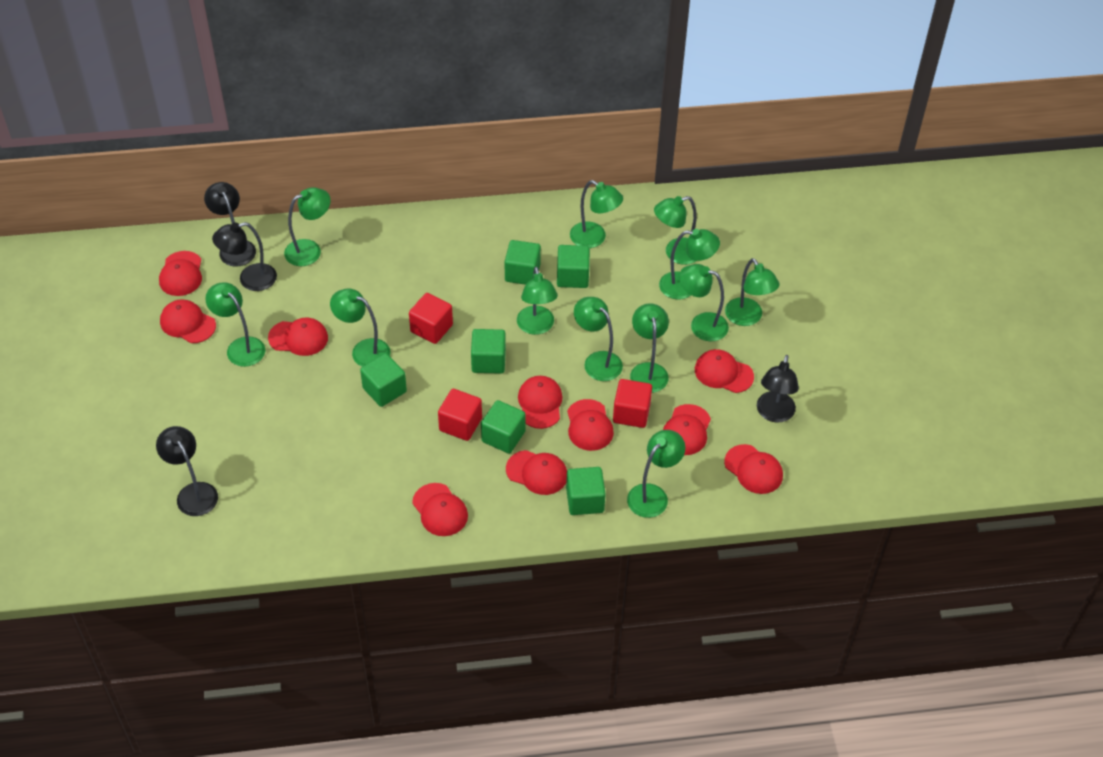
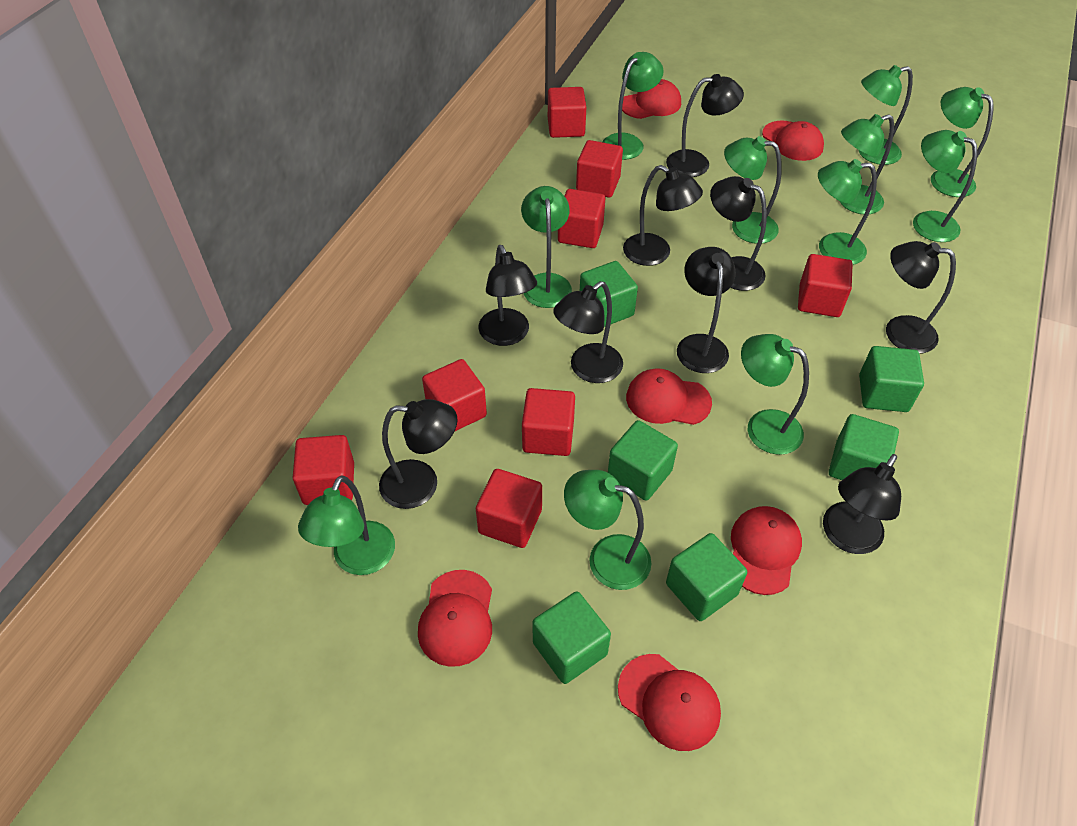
black lamp: 4 -> 9
green lamp: 12 -> 11
red cap: 10 -> 6
red cube: 3 -> 8

